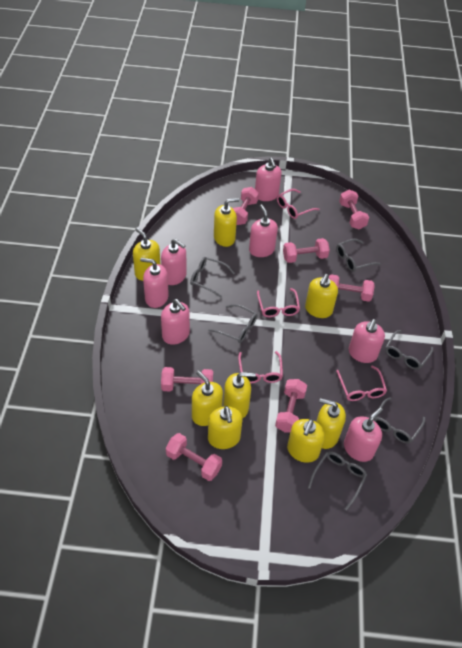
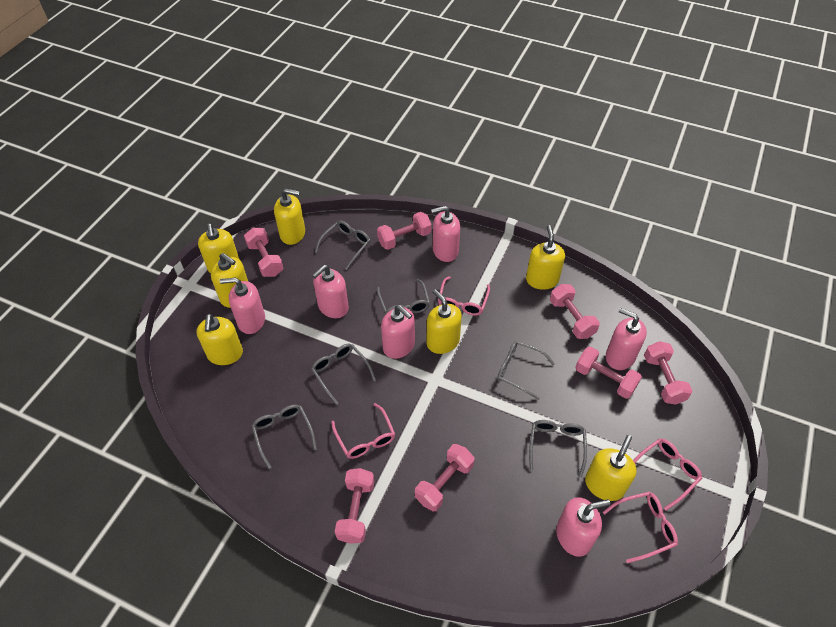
pink soap dispenser: 7 -> 6
yellow soap dispenser: 8 -> 7

